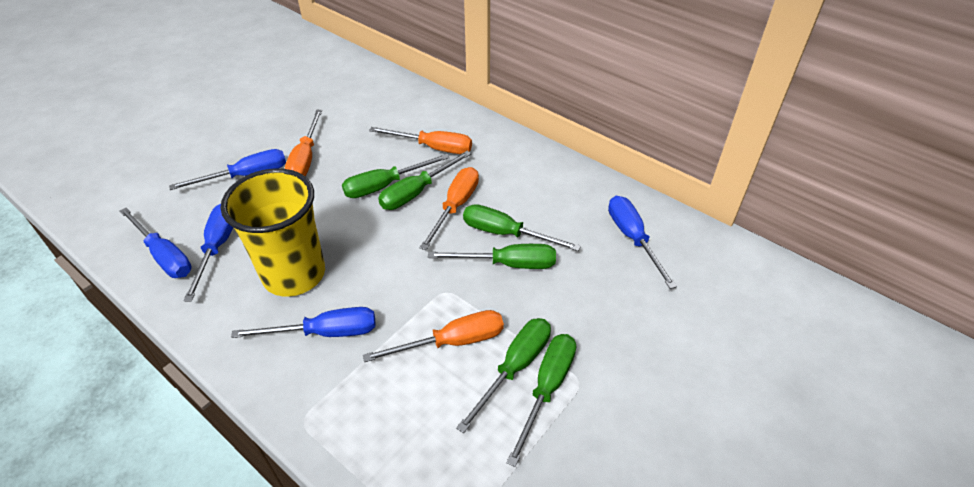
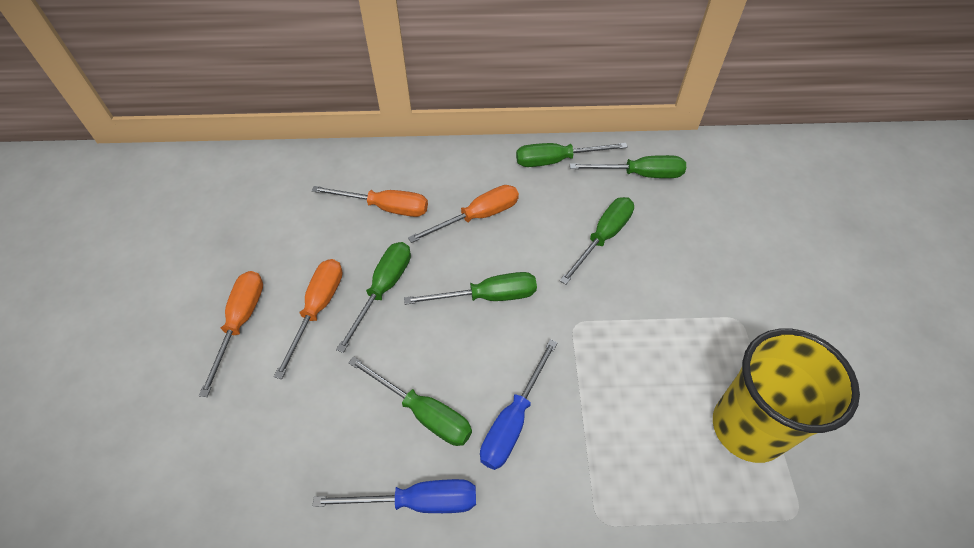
blue screwdriver: 5 -> 2

